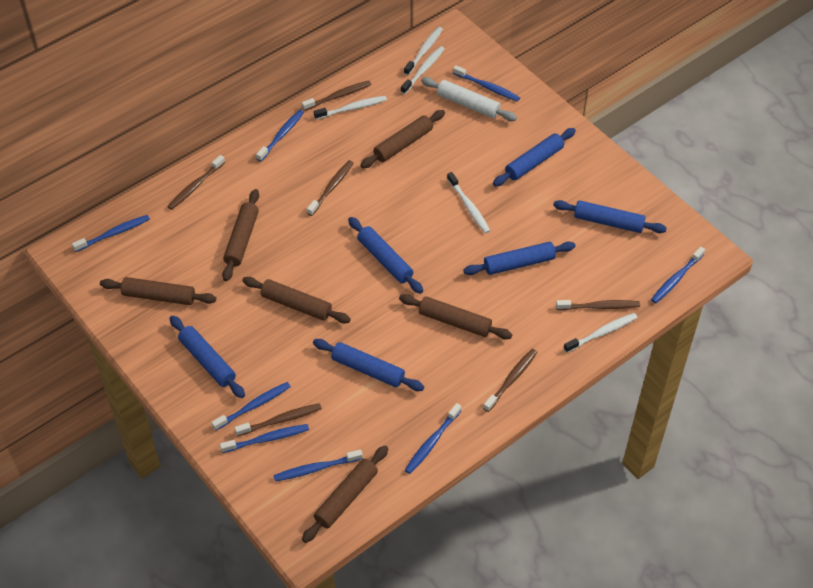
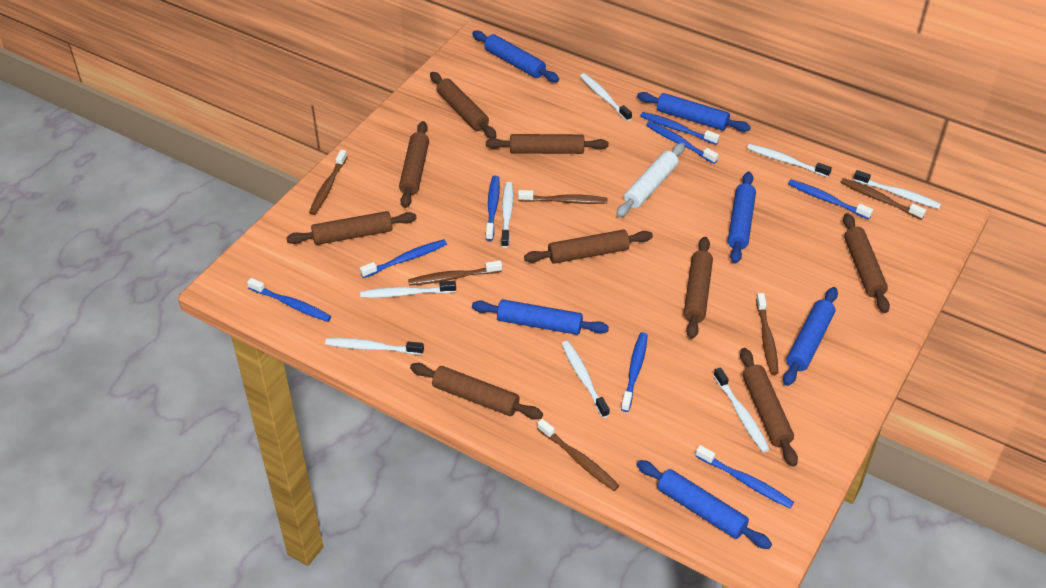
brown rolling pin: 6 -> 9
white toothbrush: 5 -> 8

